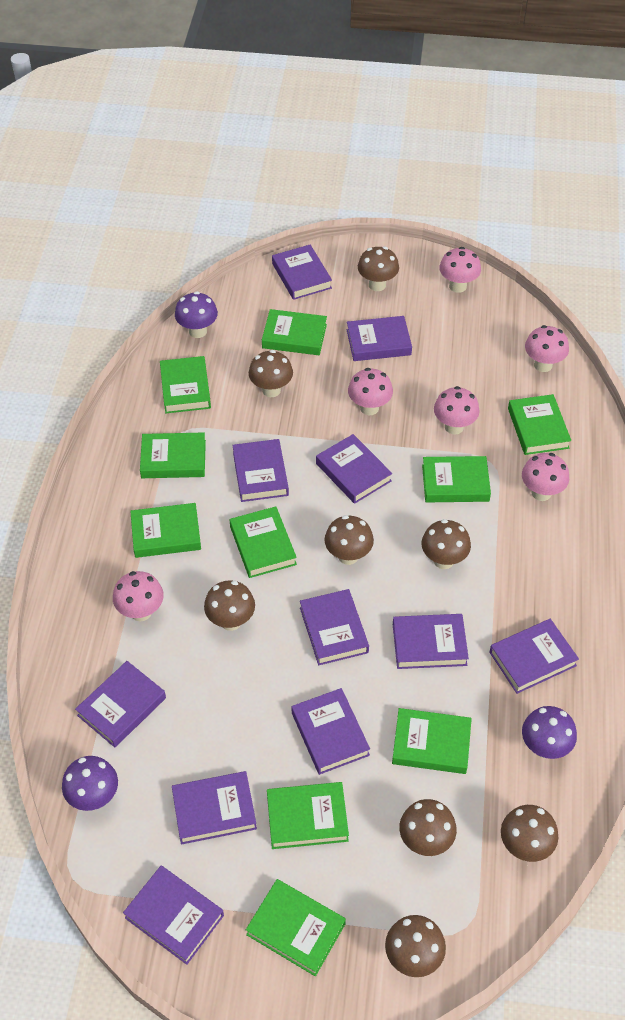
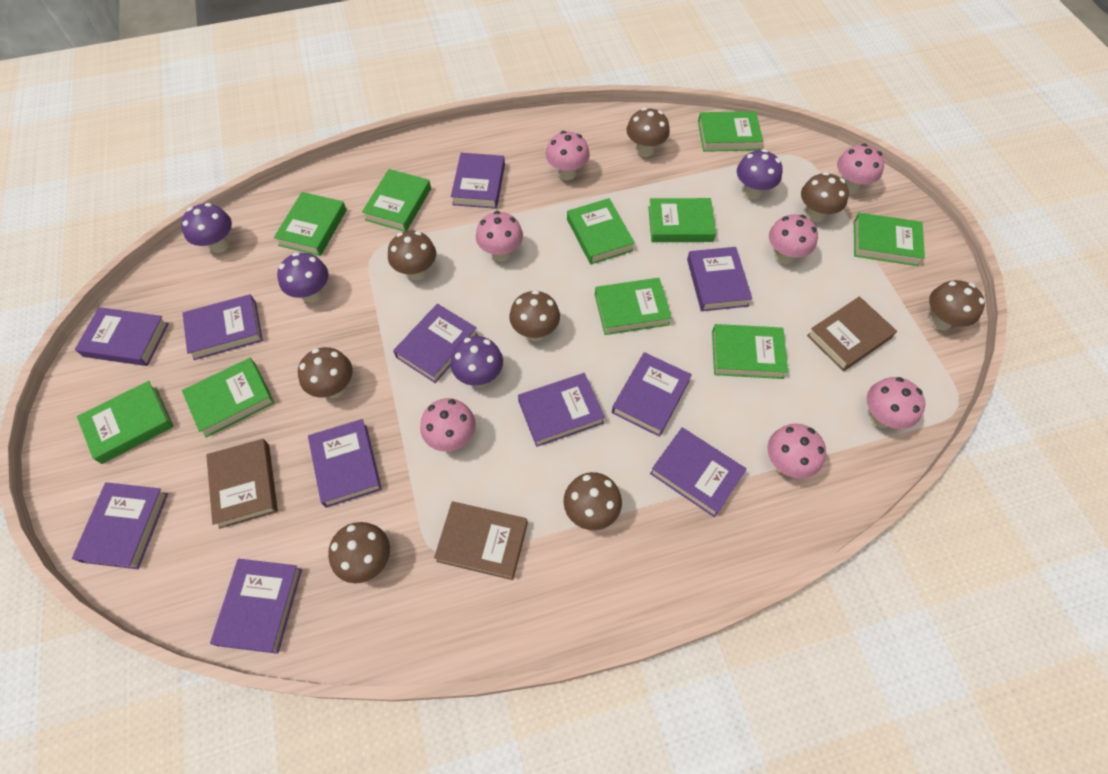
brown book: 0 -> 3
pink mushroom: 6 -> 7
purple mushroom: 3 -> 4

